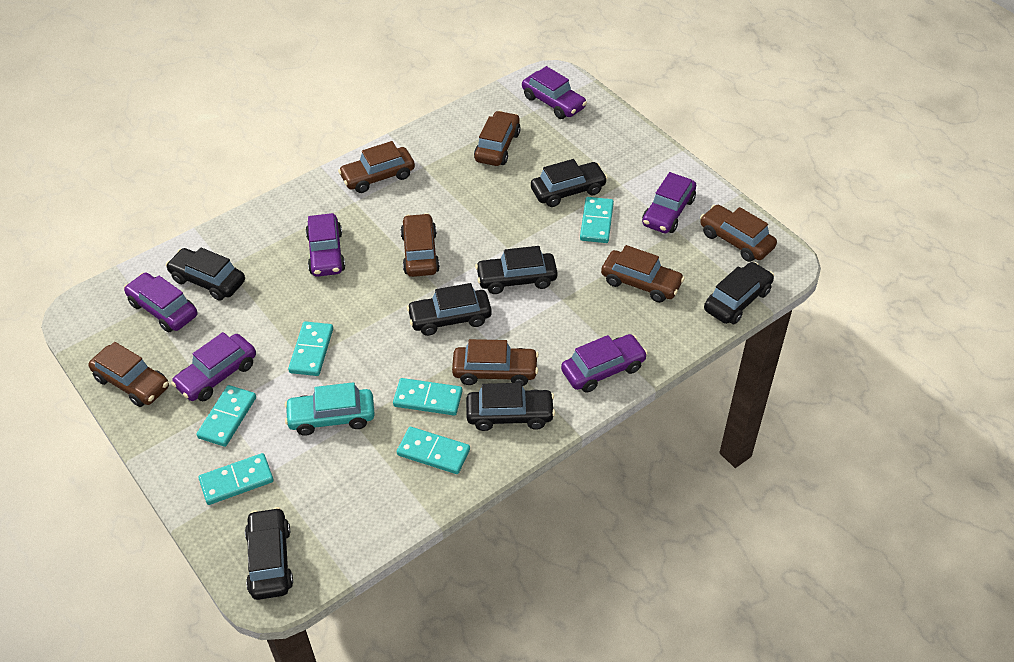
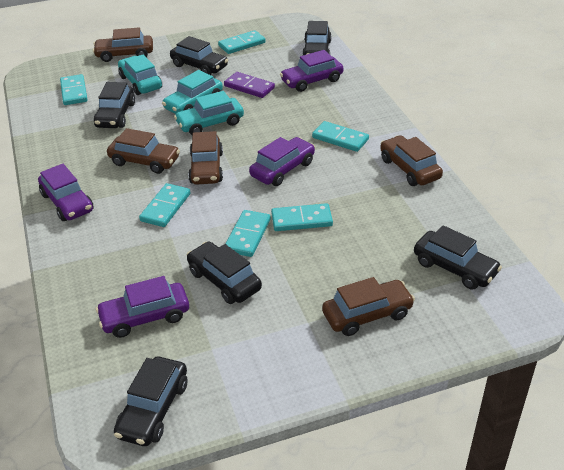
black car: 7 -> 6
brown car: 7 -> 5
purple car: 6 -> 4
purple domino: 0 -> 1
turquoise car: 1 -> 3

